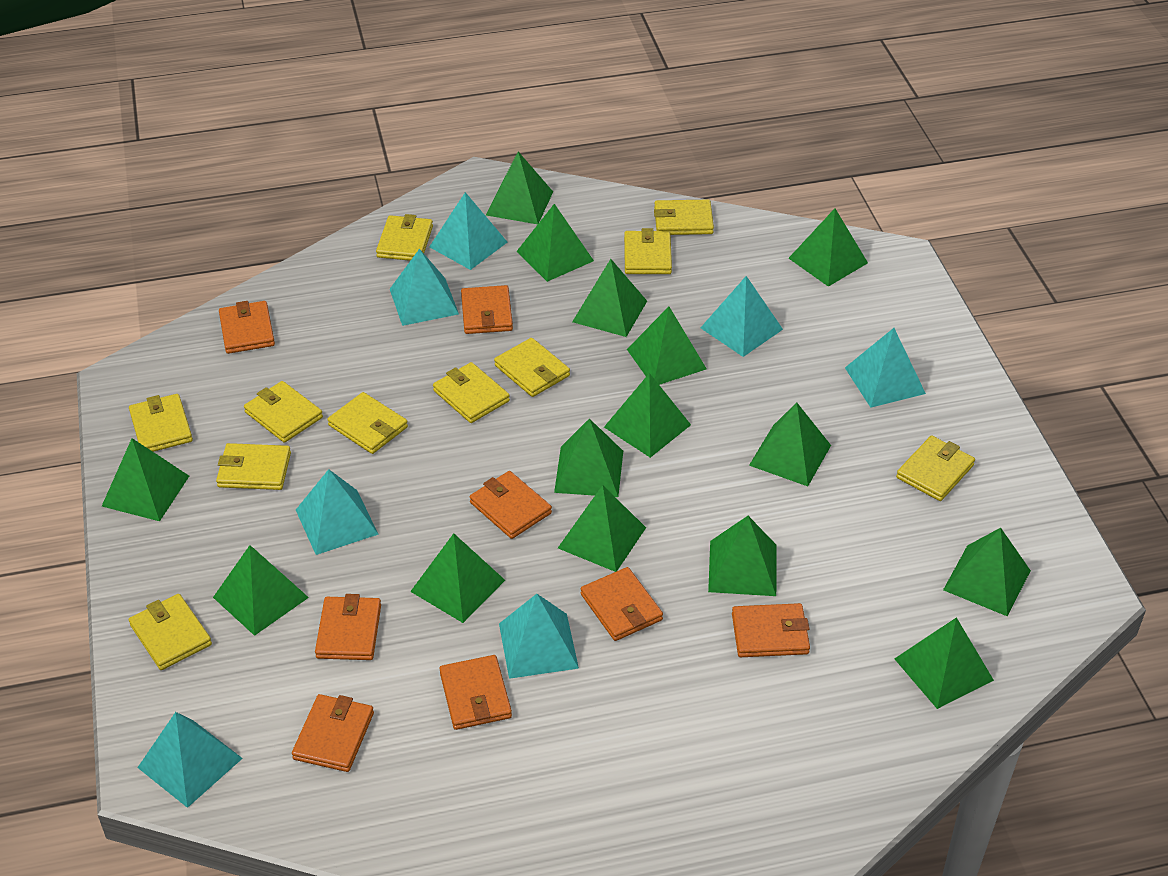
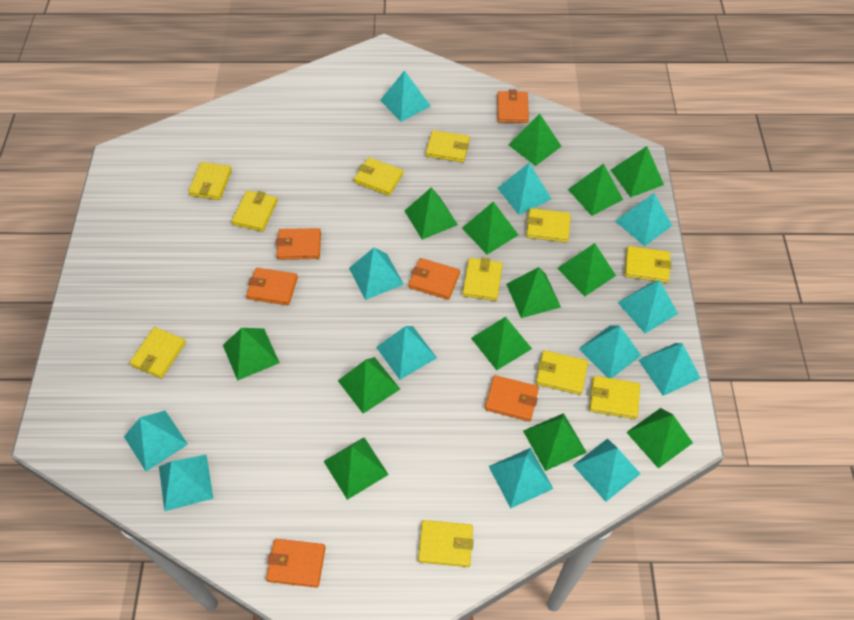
green pyramid: 15 -> 13
orange wallet: 8 -> 6
turquoise pyramid: 7 -> 12

